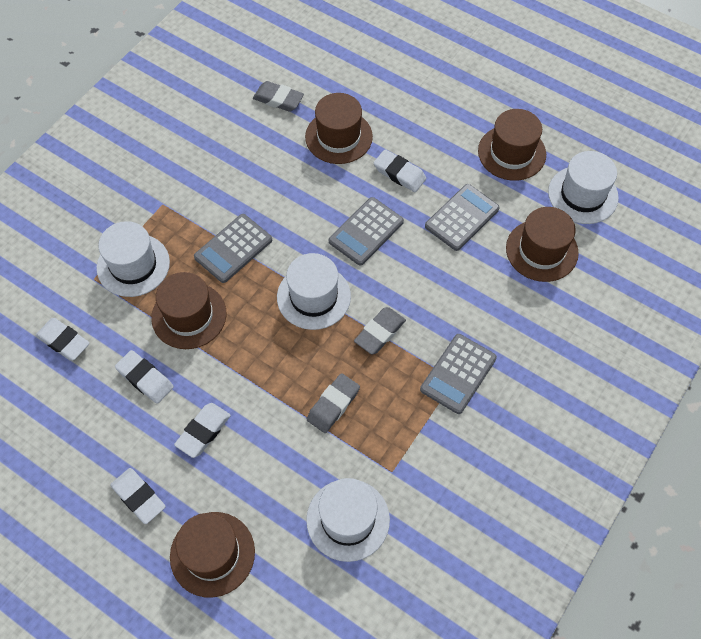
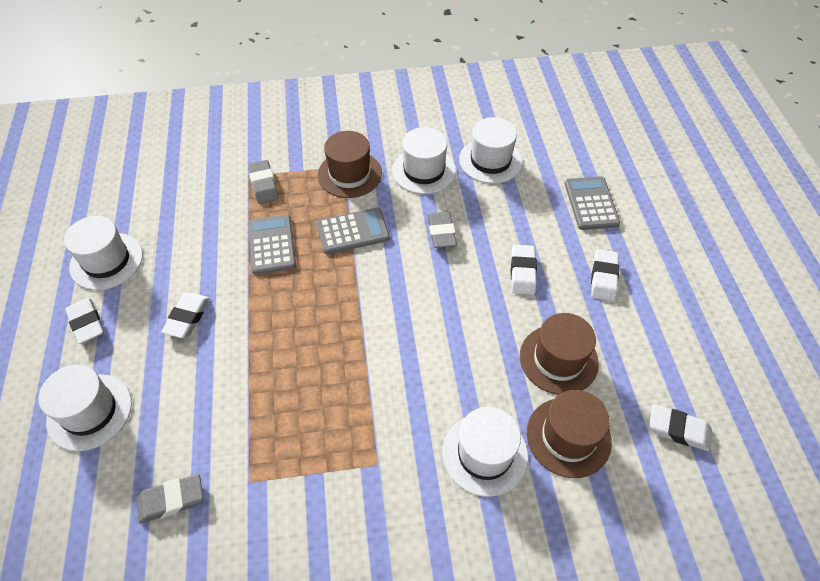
brown hat: 5 -> 3
grey calculator: 4 -> 3
white hat: 4 -> 5

